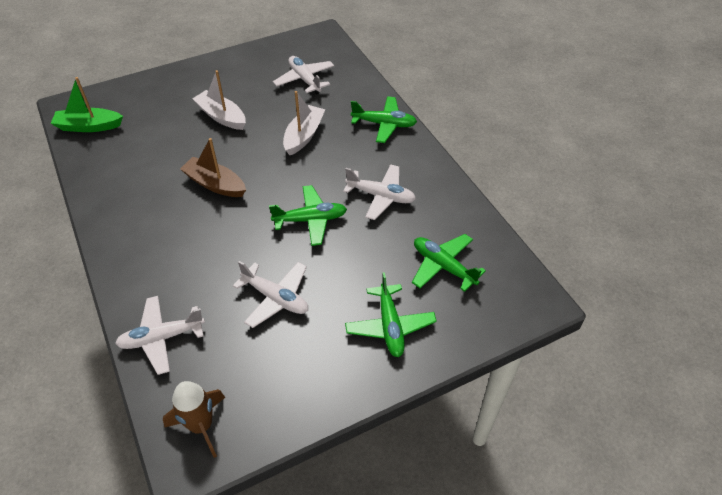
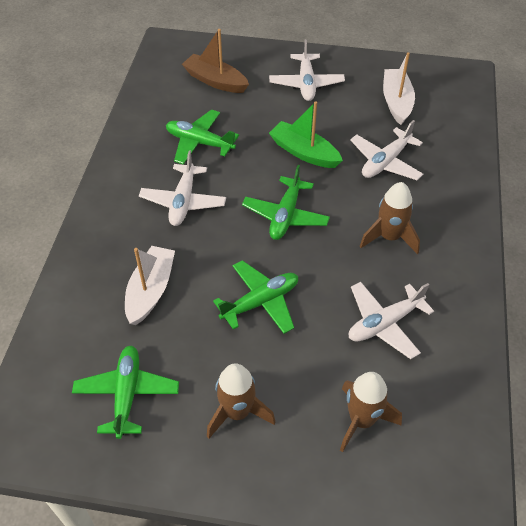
brown rocket: 1 -> 3

